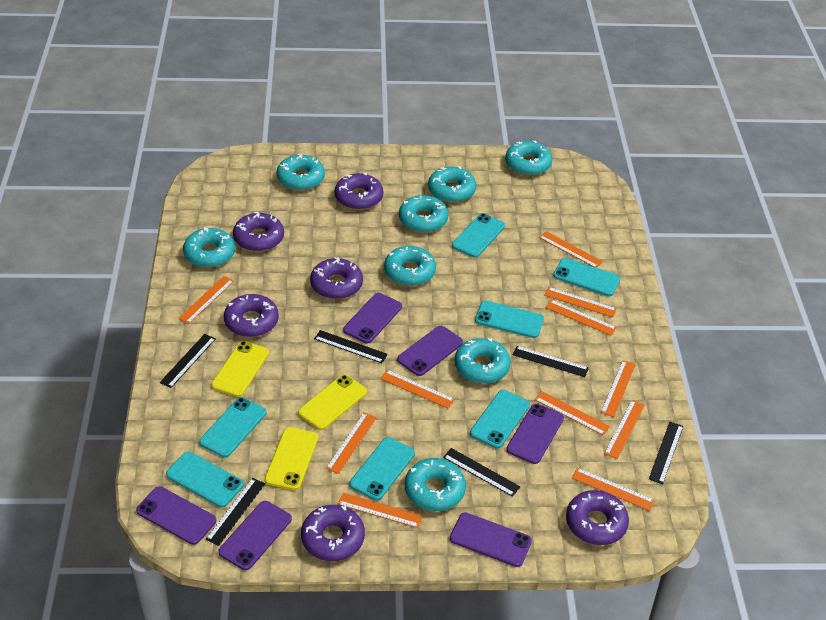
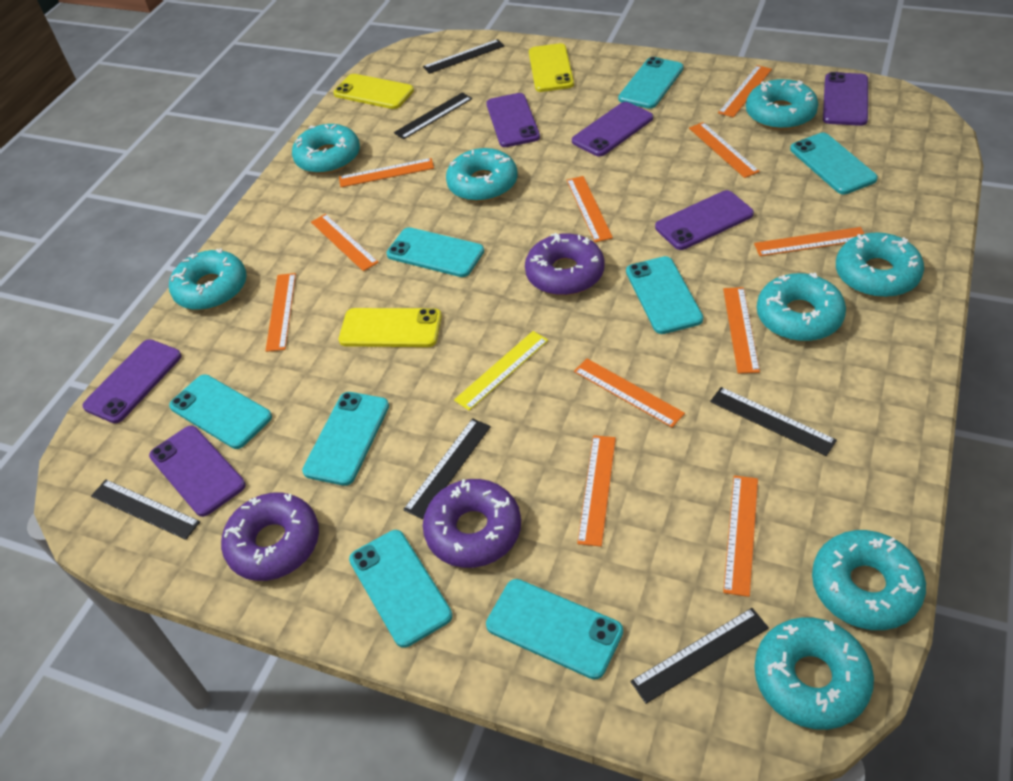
purple donut: 6 -> 3
turquoise phone: 7 -> 8
yellow ruler: 0 -> 1

